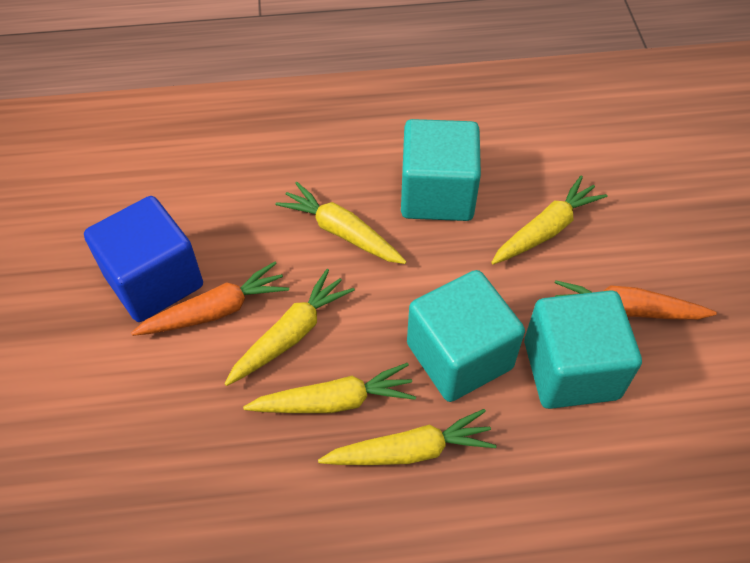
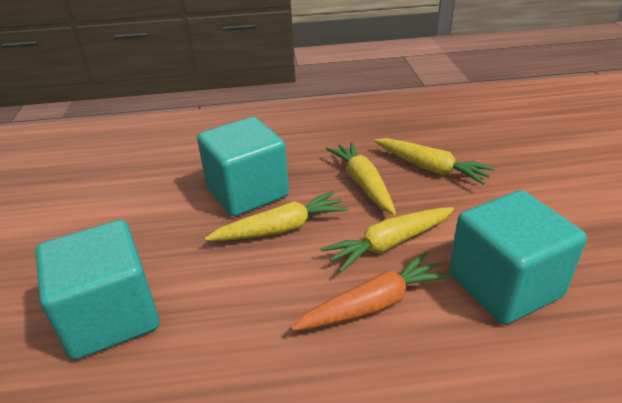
blue cube: 1 -> 0
orange carrot: 2 -> 1
yellow carrot: 5 -> 4

